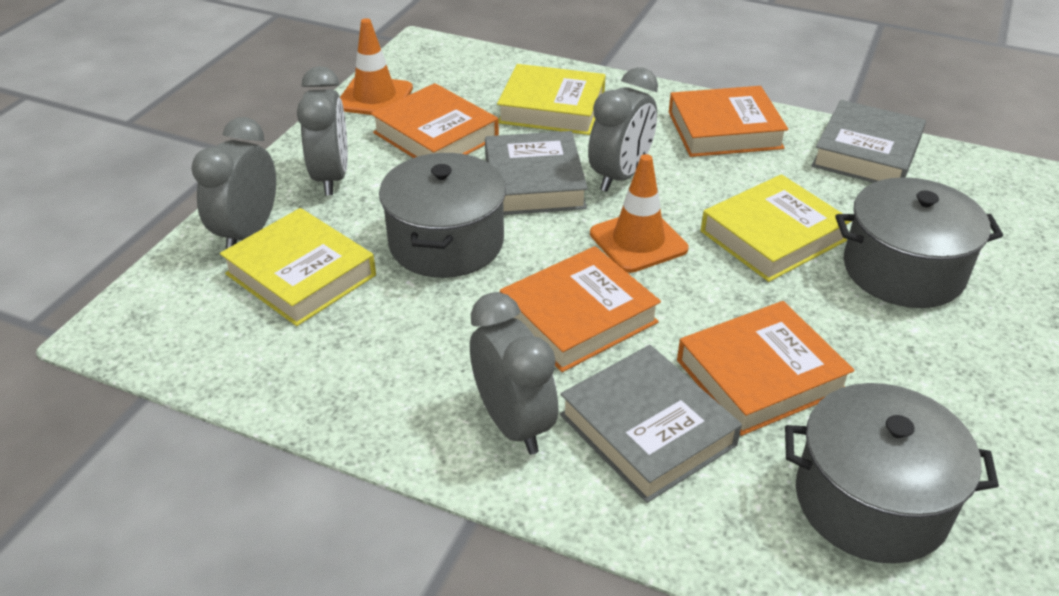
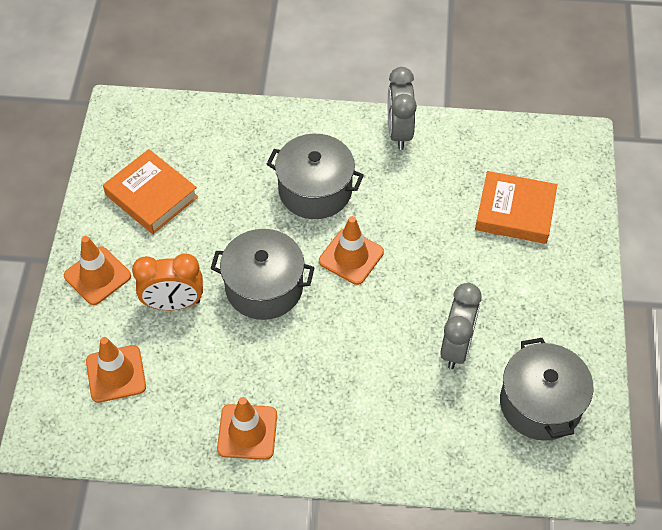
grey book: 3 -> 0
grey clock: 4 -> 2
orange book: 4 -> 2
orange clock: 0 -> 1
orange traffic cone: 2 -> 4
yellow book: 3 -> 0

